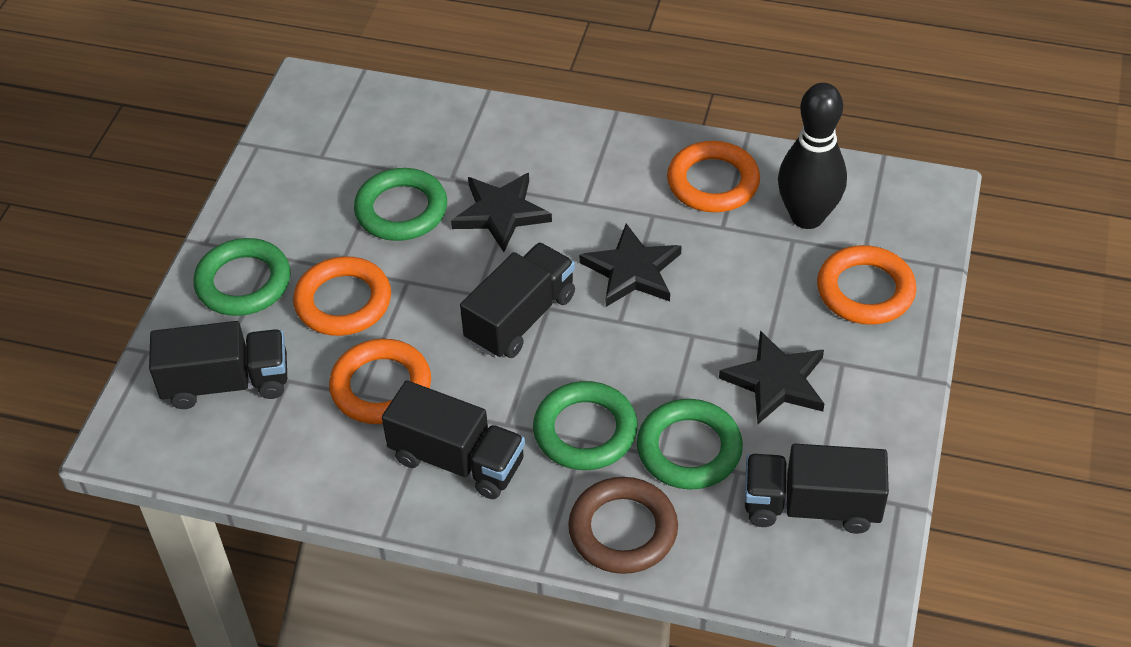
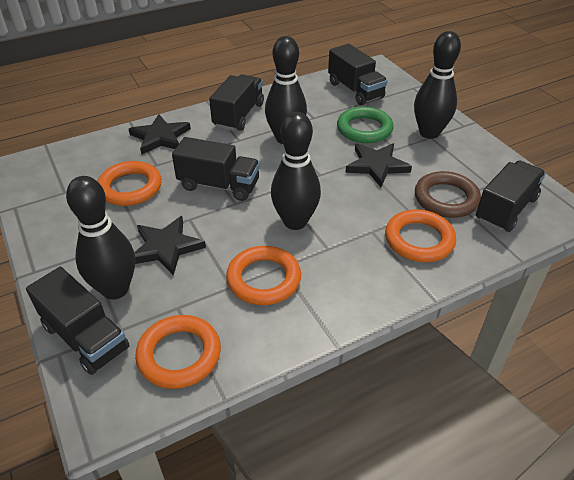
black bowling pin: 1 -> 4
black truck: 4 -> 5
green ring: 4 -> 1

